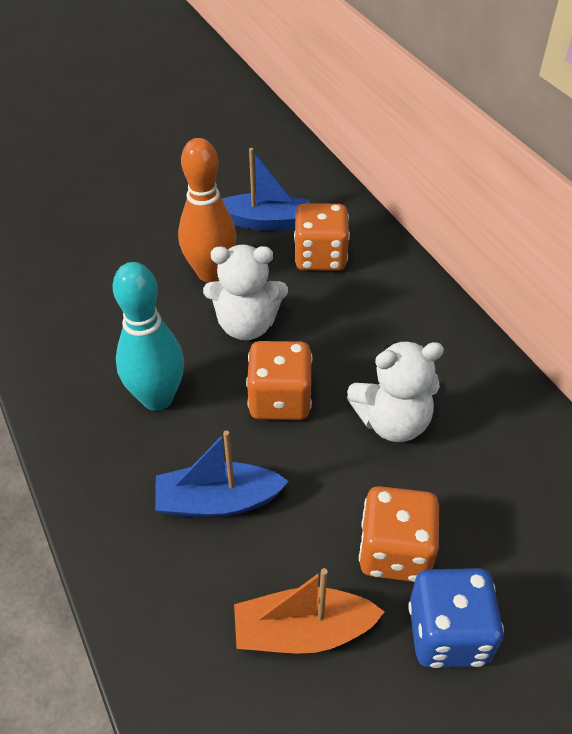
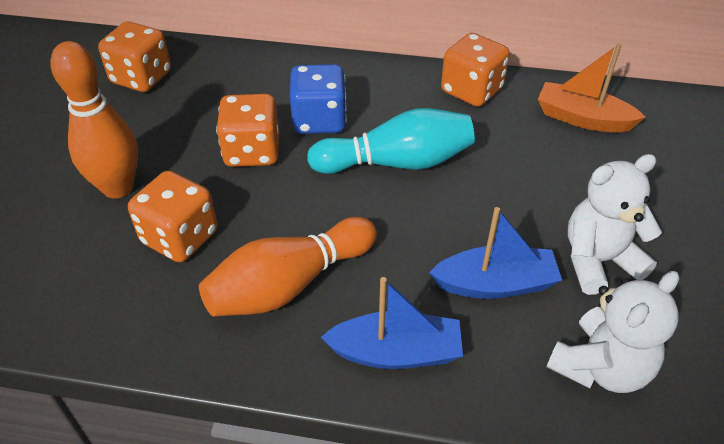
orange bowling pin: 1 -> 2
orange dice: 3 -> 4

